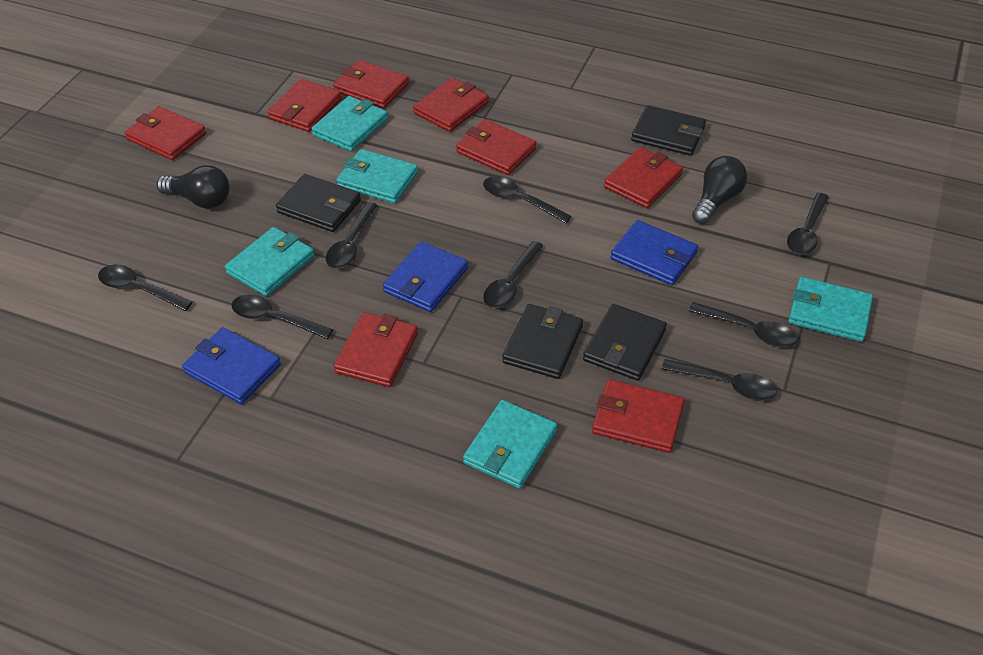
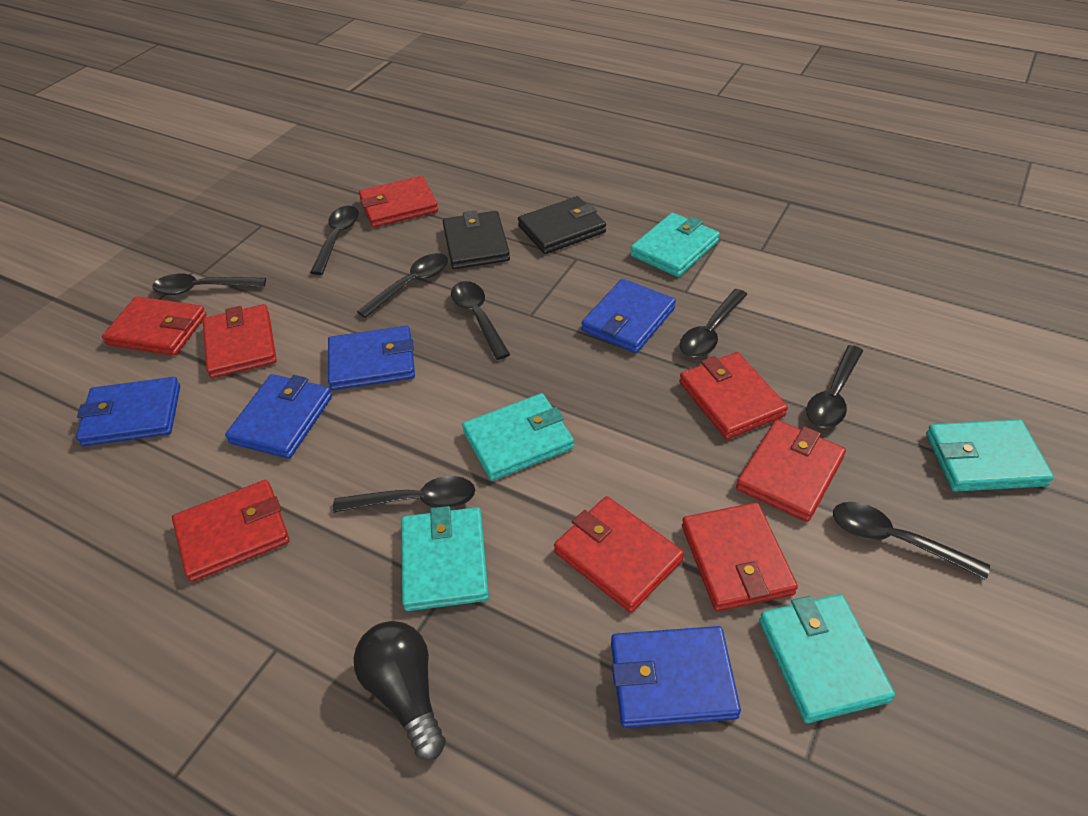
black light bulb: 2 -> 1
black wallet: 4 -> 2
blue wallet: 3 -> 5

